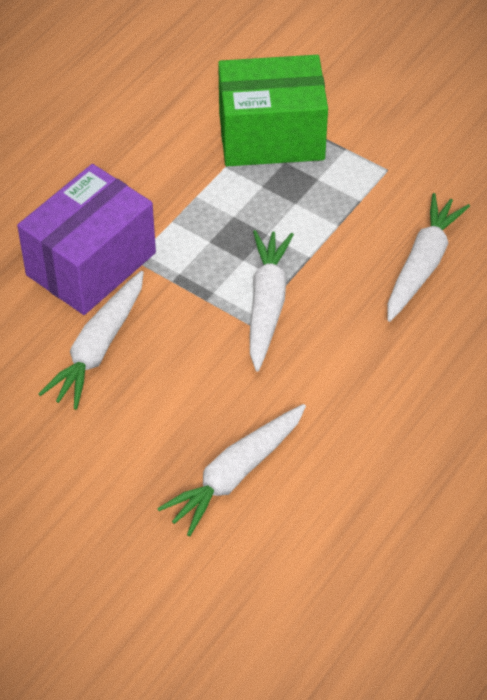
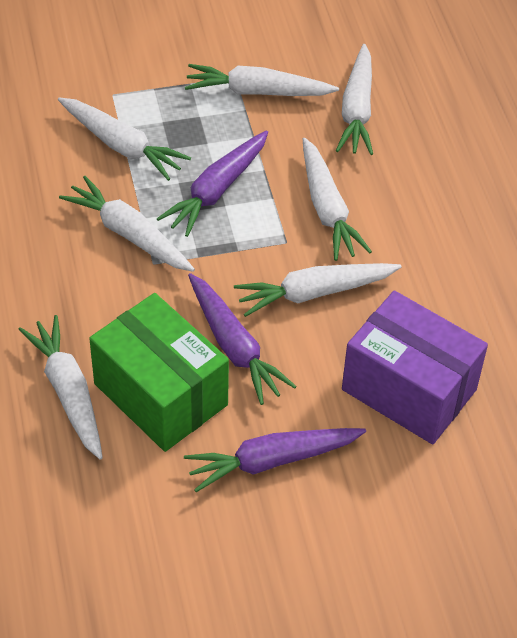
purple carrot: 0 -> 3
white carrot: 4 -> 7

